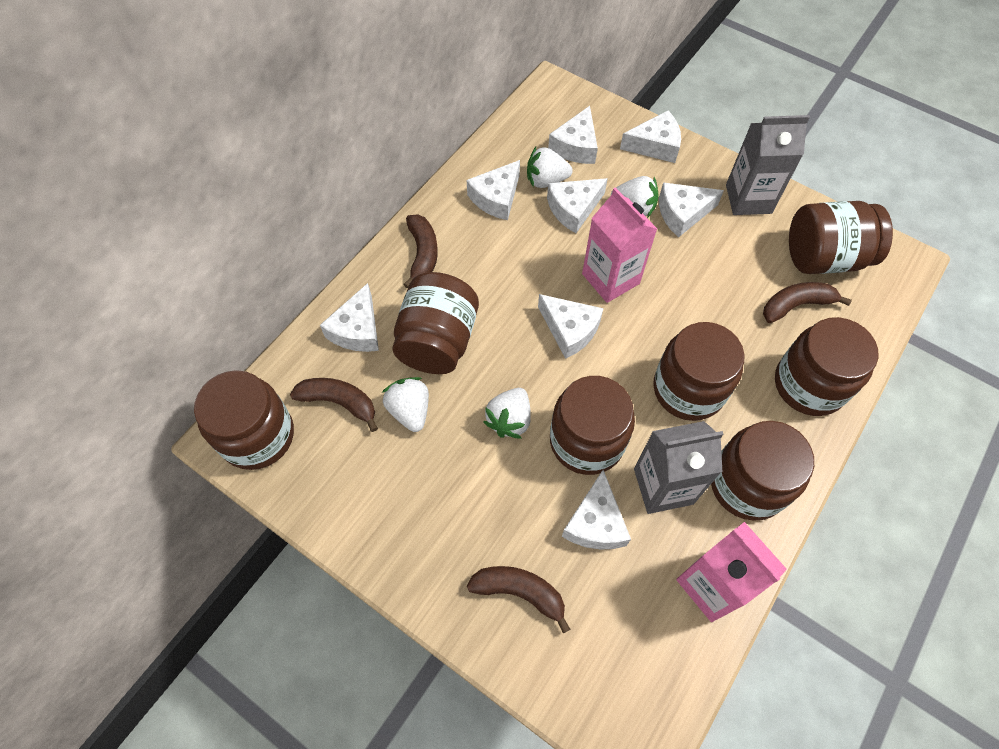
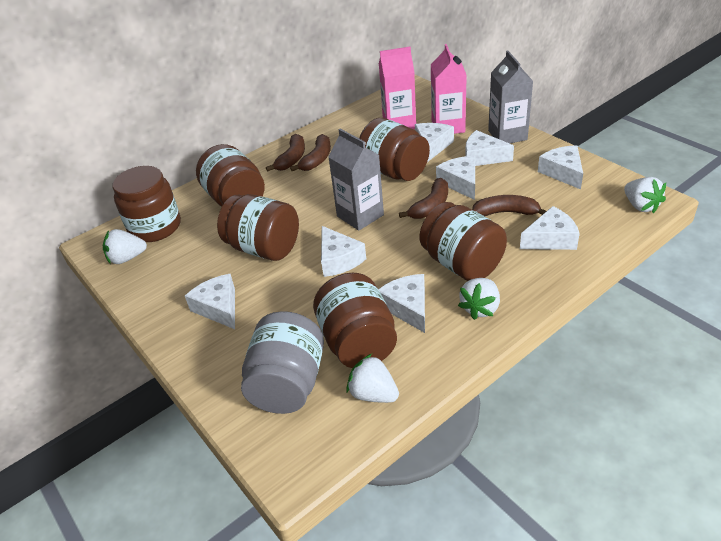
brown jar: 7 -> 6
grey jar: 0 -> 1

